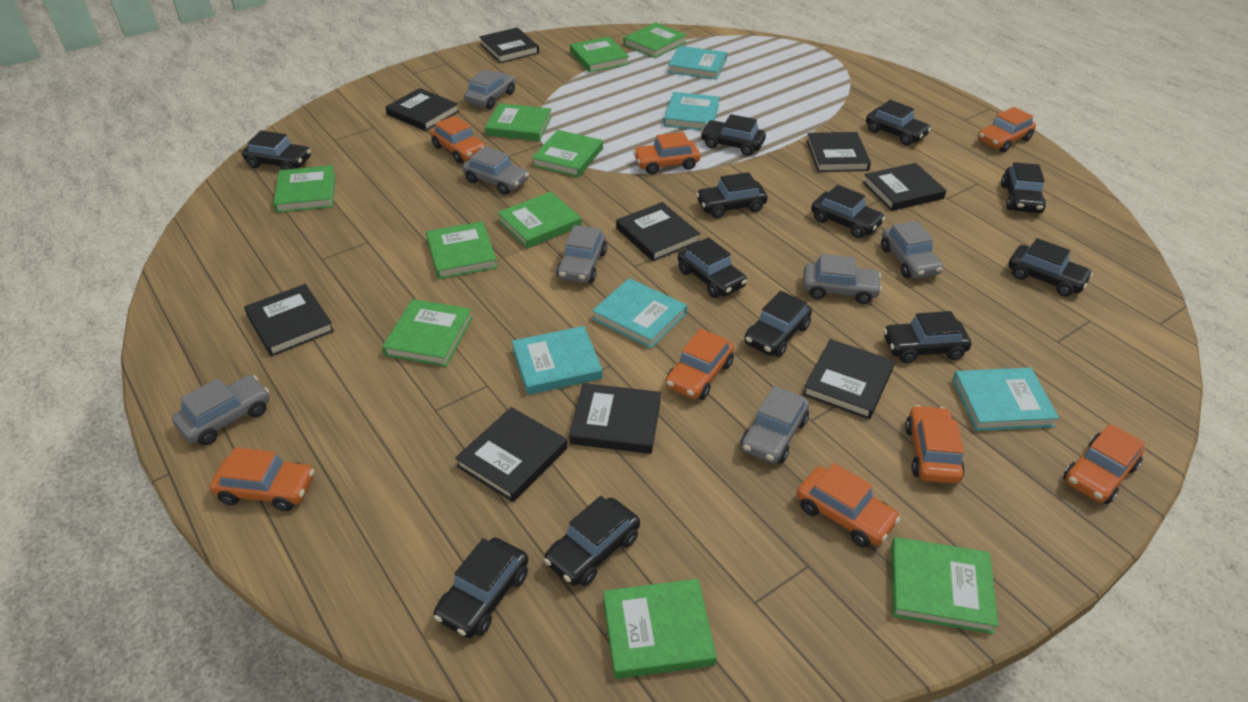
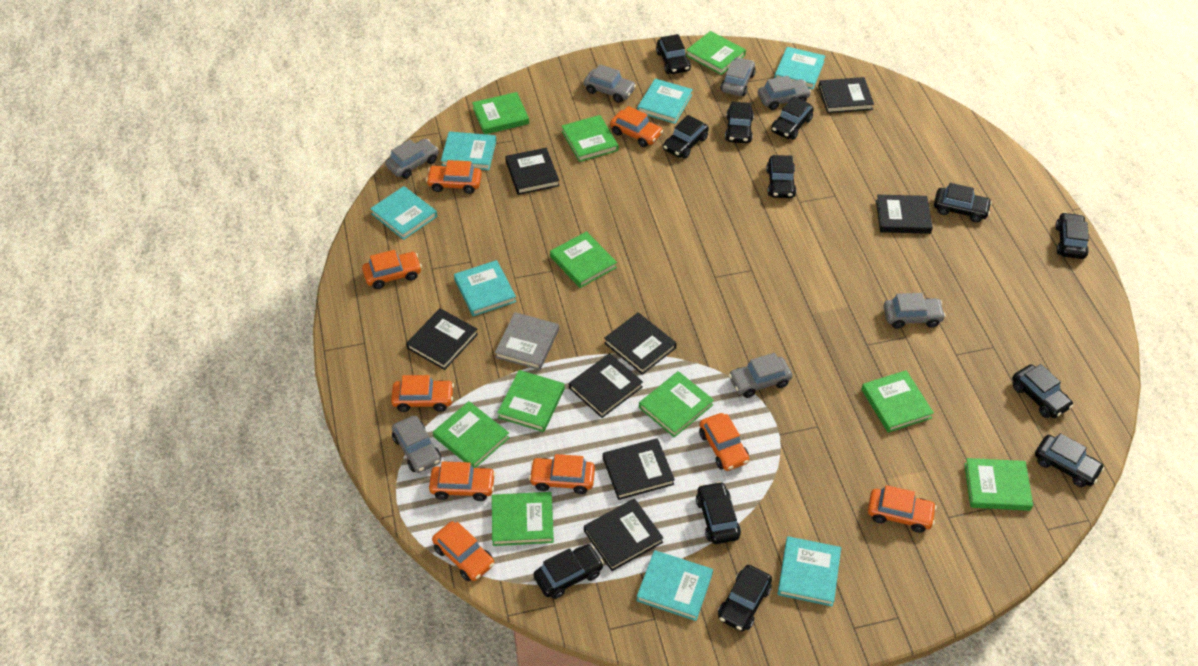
black book: 9 -> 8
grey book: 0 -> 1
orange car: 8 -> 9
turquoise book: 5 -> 7

